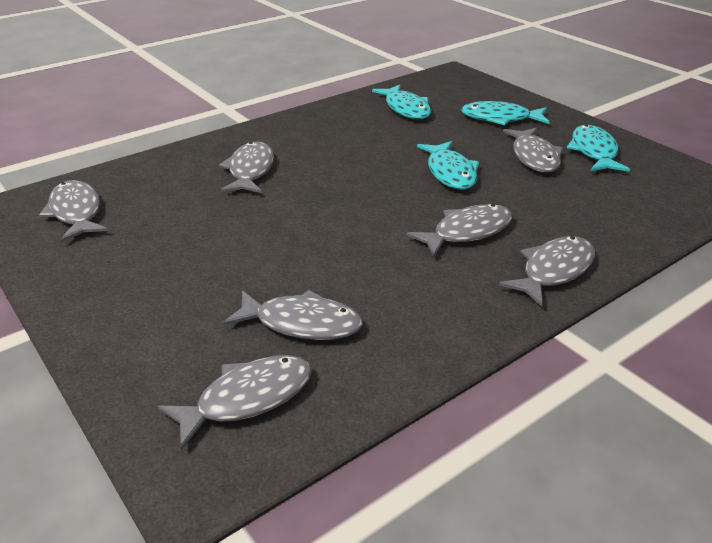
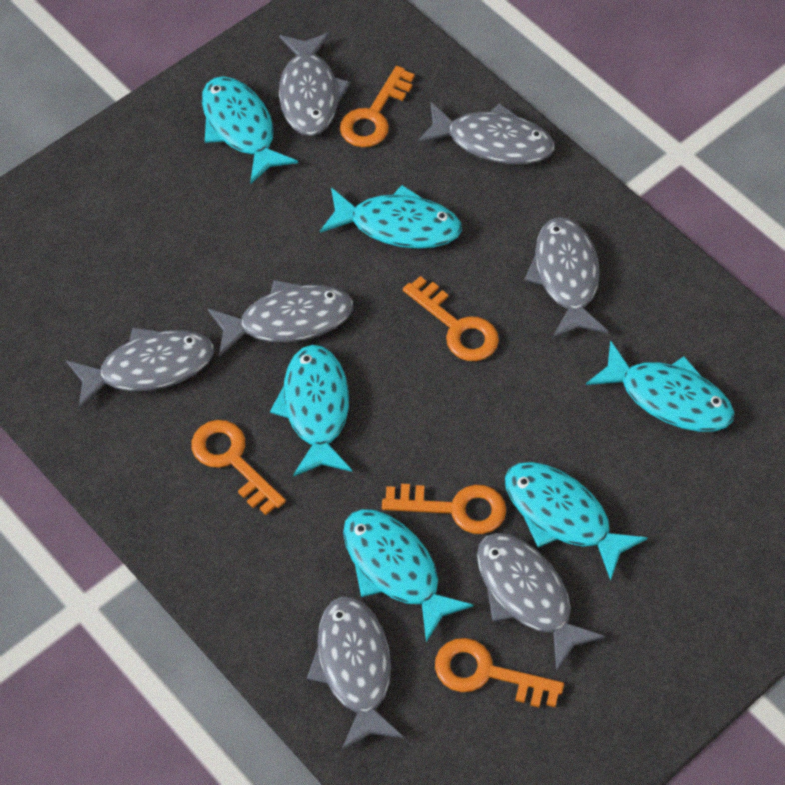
orange key: 0 -> 5
turquoise fish: 4 -> 6

